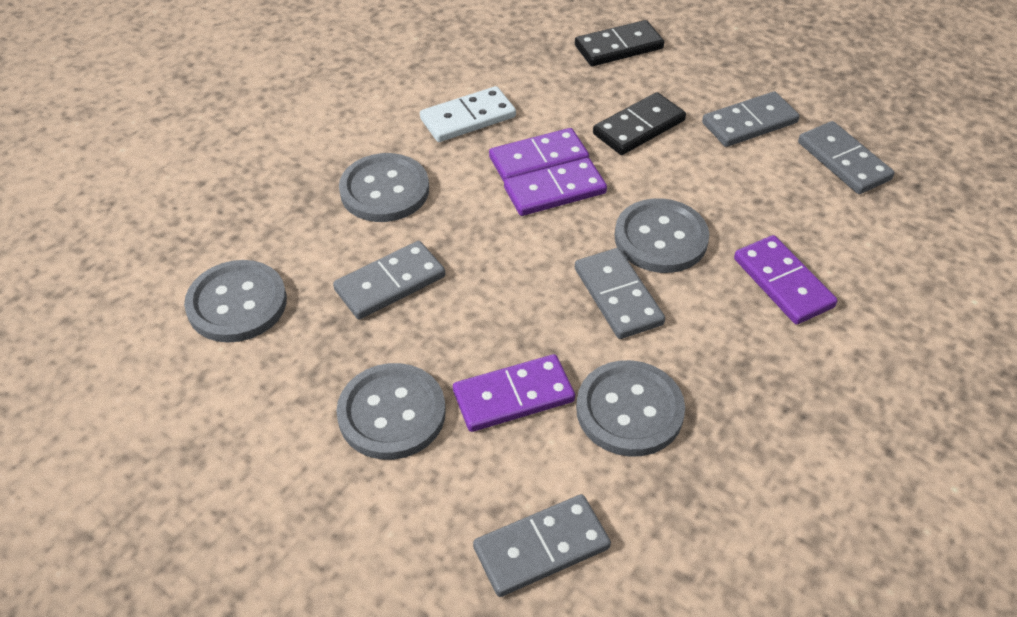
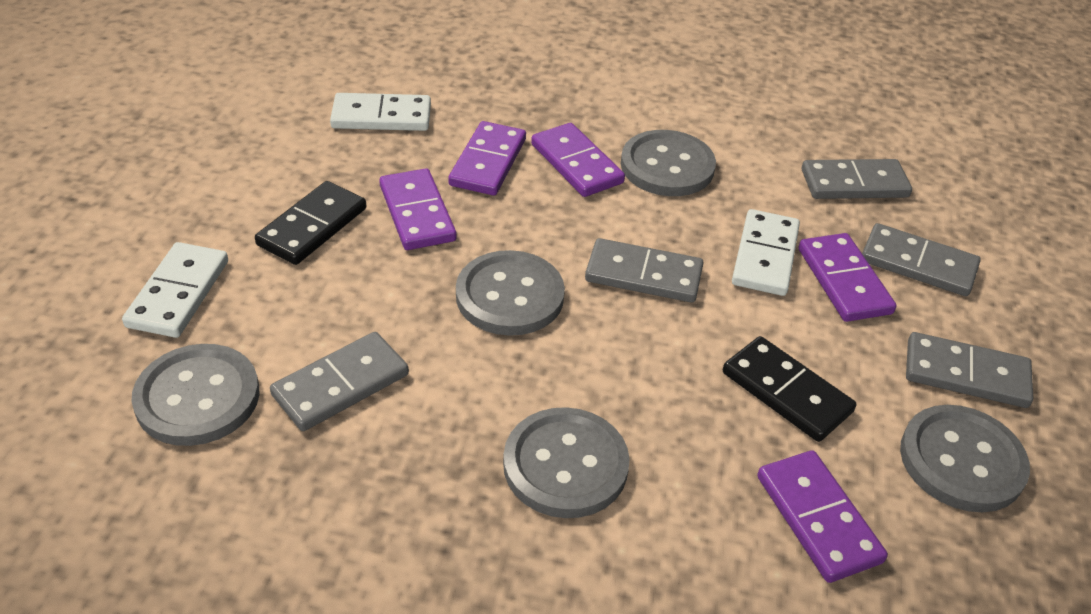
purple domino: 4 -> 5
white domino: 1 -> 3

